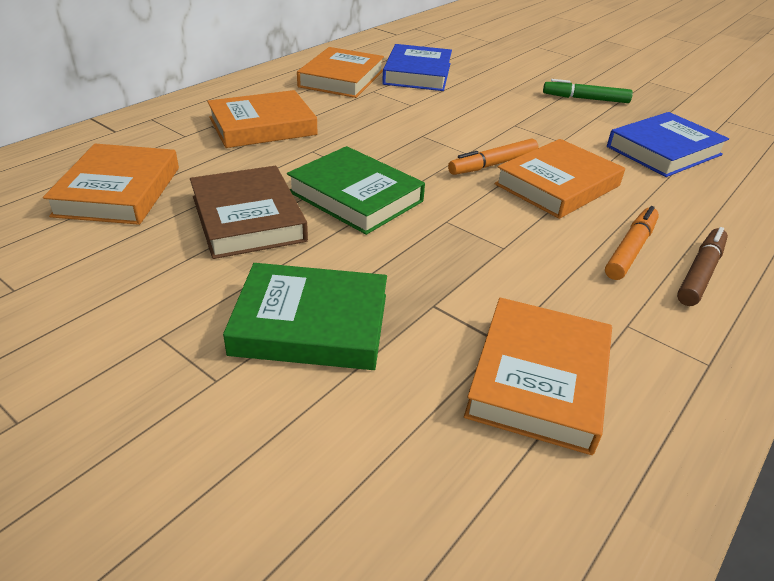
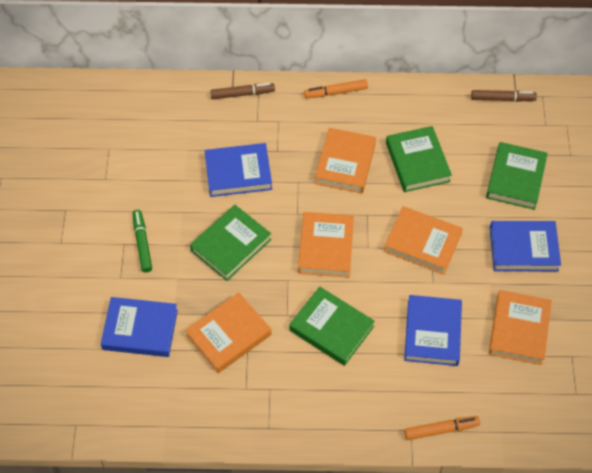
blue book: 2 -> 4
brown book: 1 -> 0
brown marker: 1 -> 2
green book: 2 -> 4

